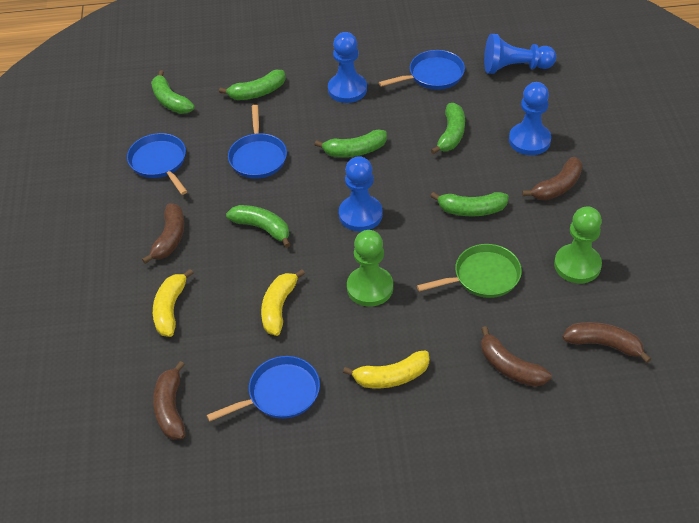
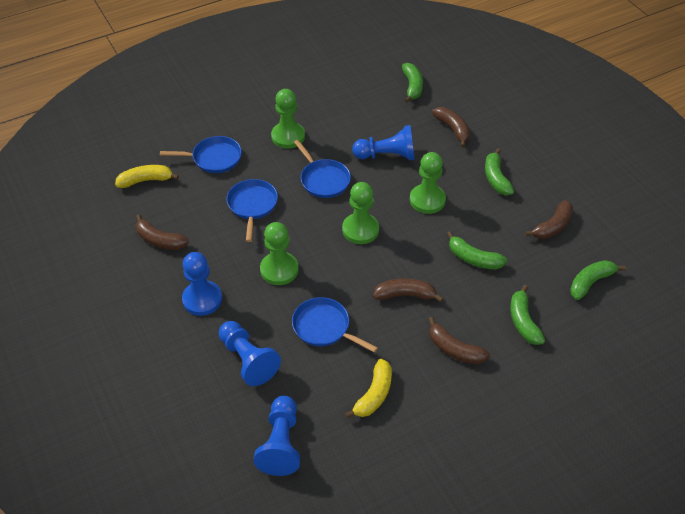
green banana: 6 -> 5
green pan: 1 -> 0
green pawn: 2 -> 4
yellow banana: 3 -> 2

